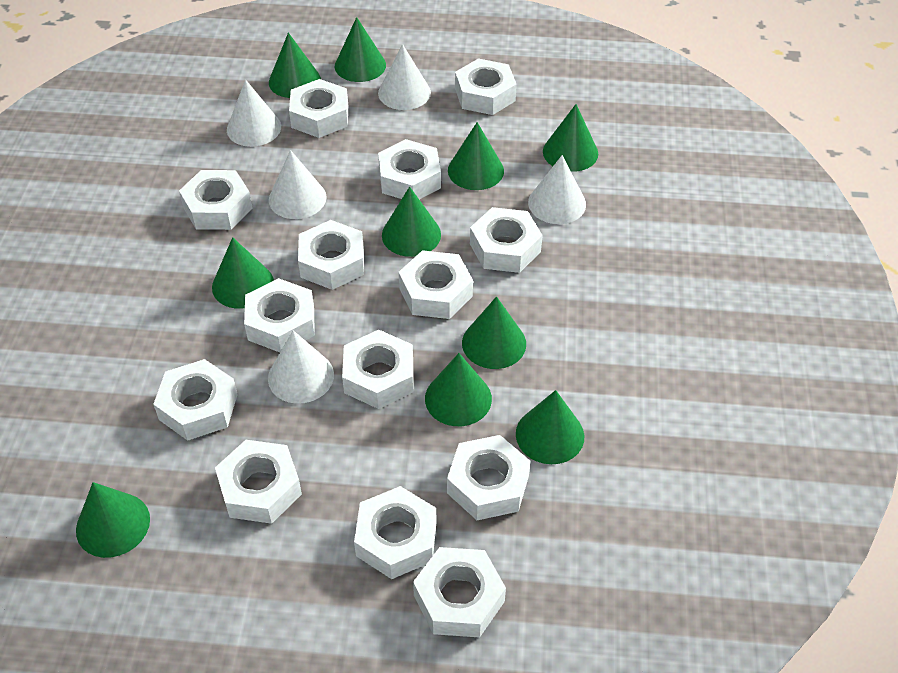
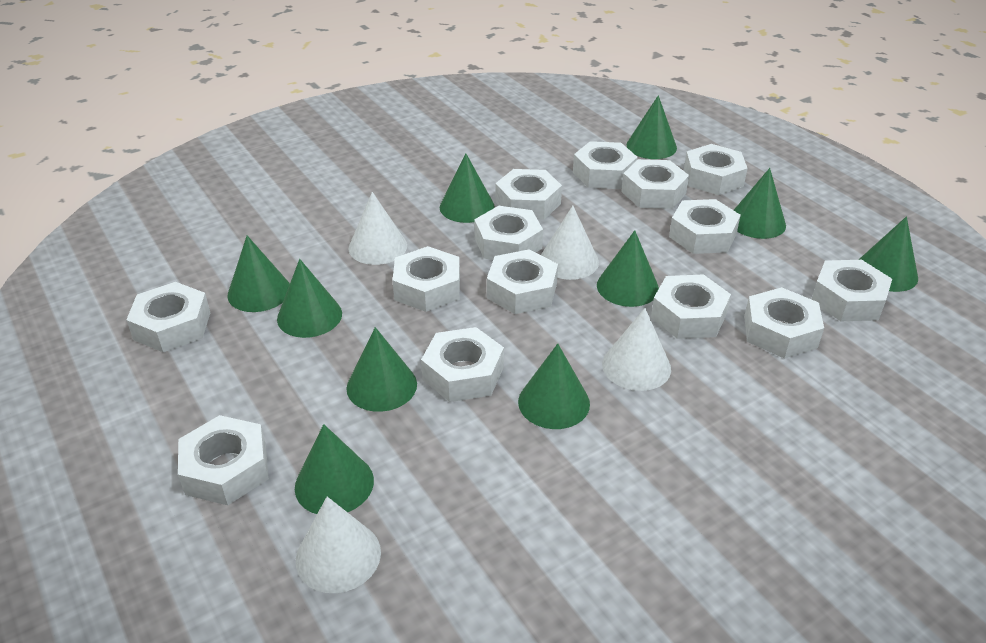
white cone: 5 -> 4

